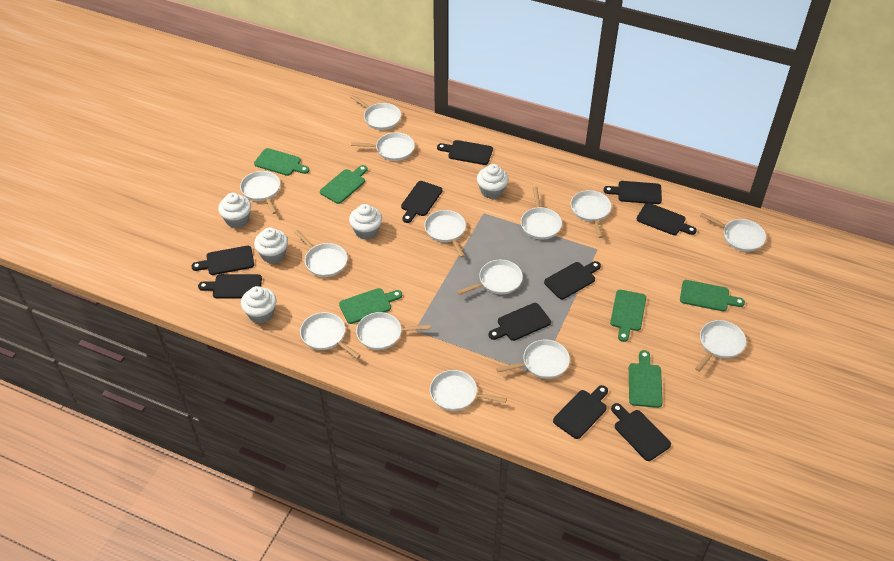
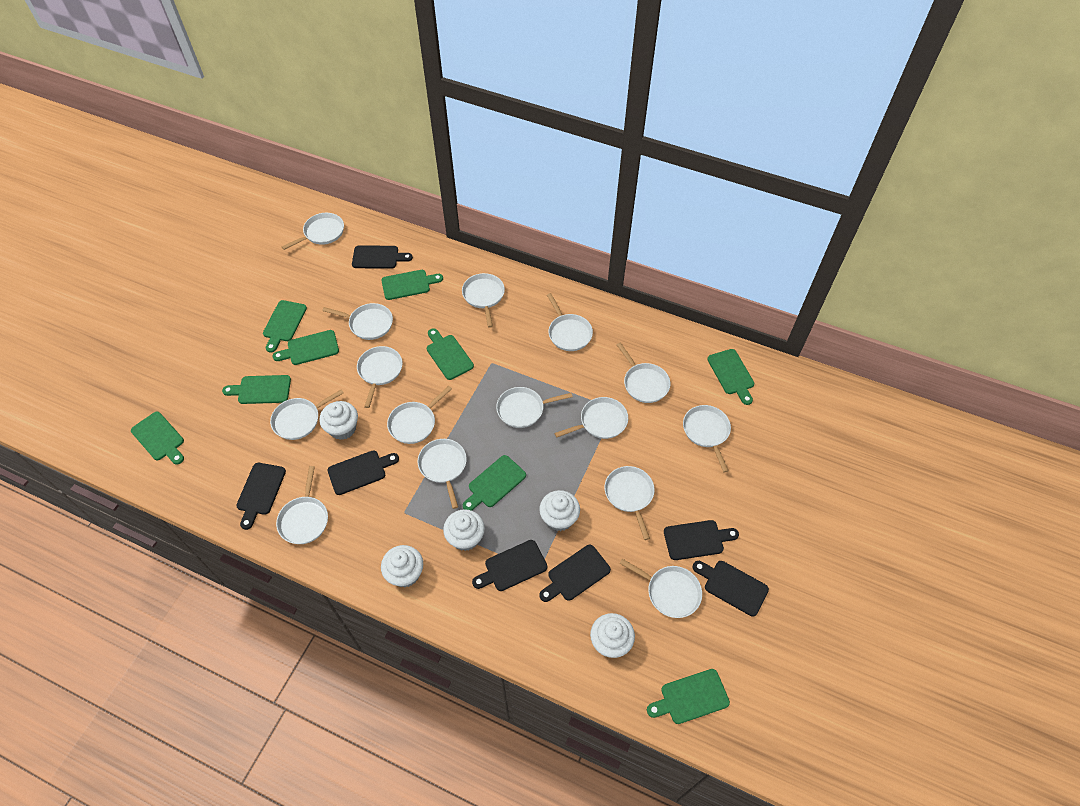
black cutting board: 10 -> 7
green cutting board: 6 -> 9
white pan: 14 -> 15

